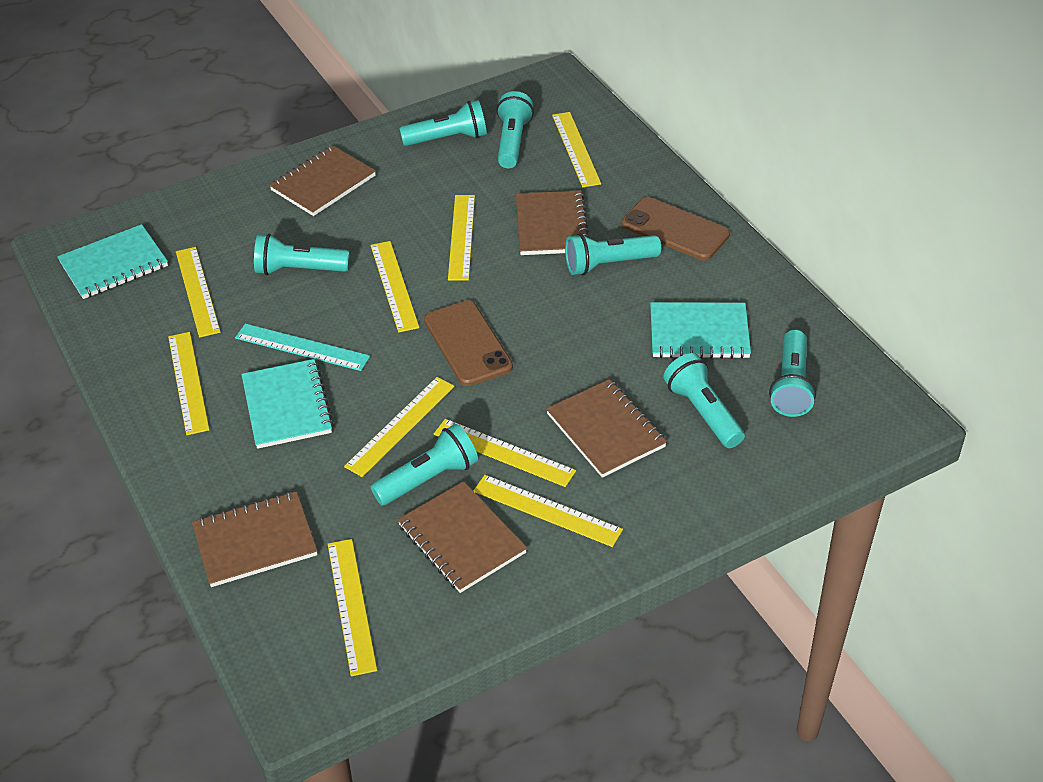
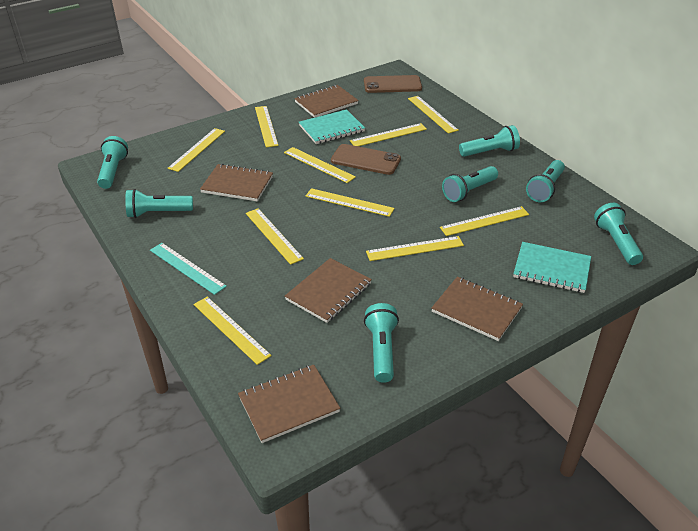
turquoise notebook: 3 -> 2
yellow ruler: 9 -> 10

